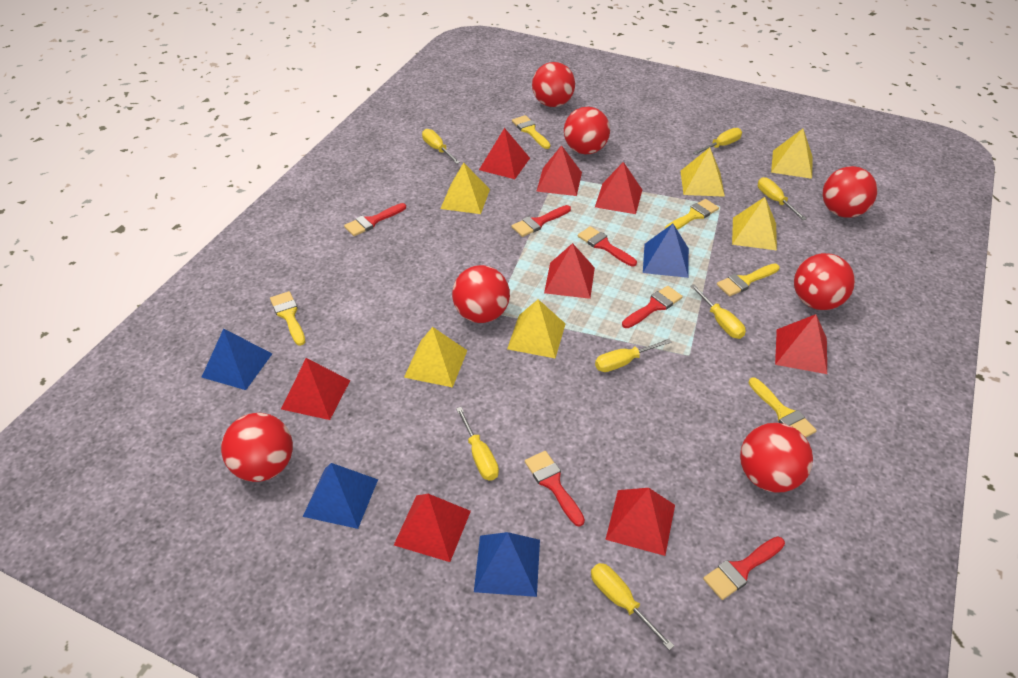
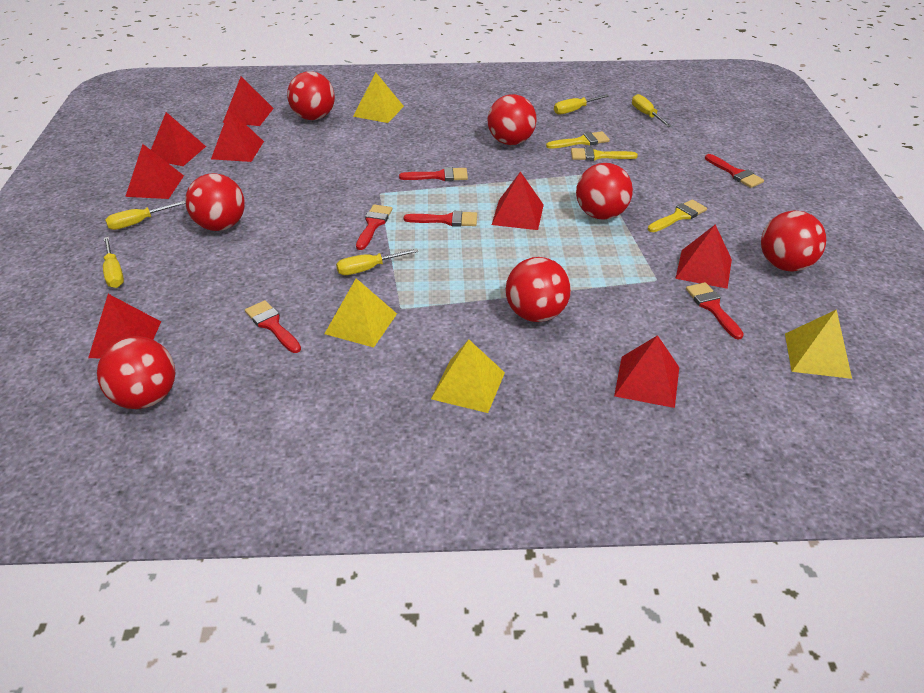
blue pyramid: 4 -> 0
yellow brush: 5 -> 3
yellow pyramid: 6 -> 4
yellow screwdriver: 7 -> 5

